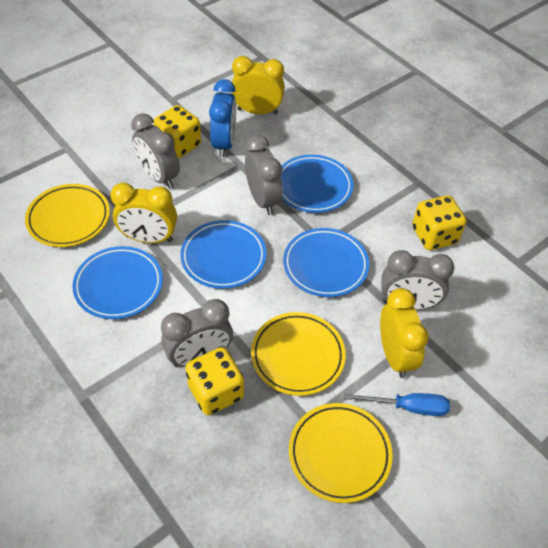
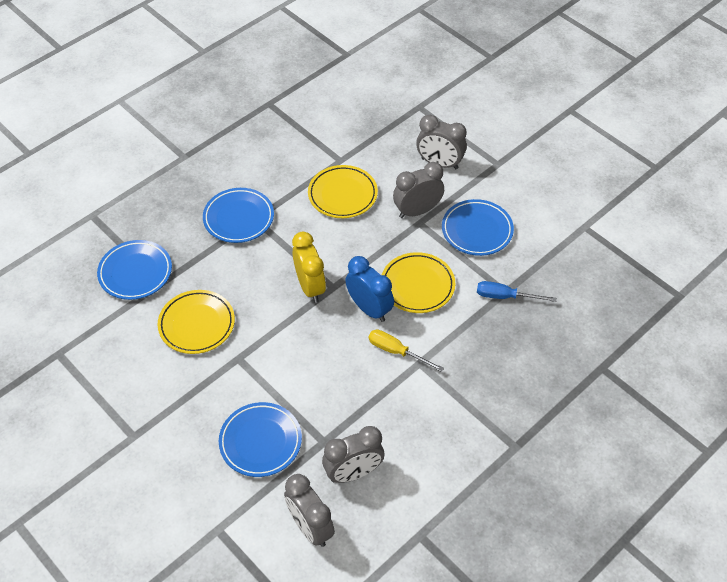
yellow clock: 3 -> 1
yellow dice: 3 -> 0
yellow screwdriver: 0 -> 1

